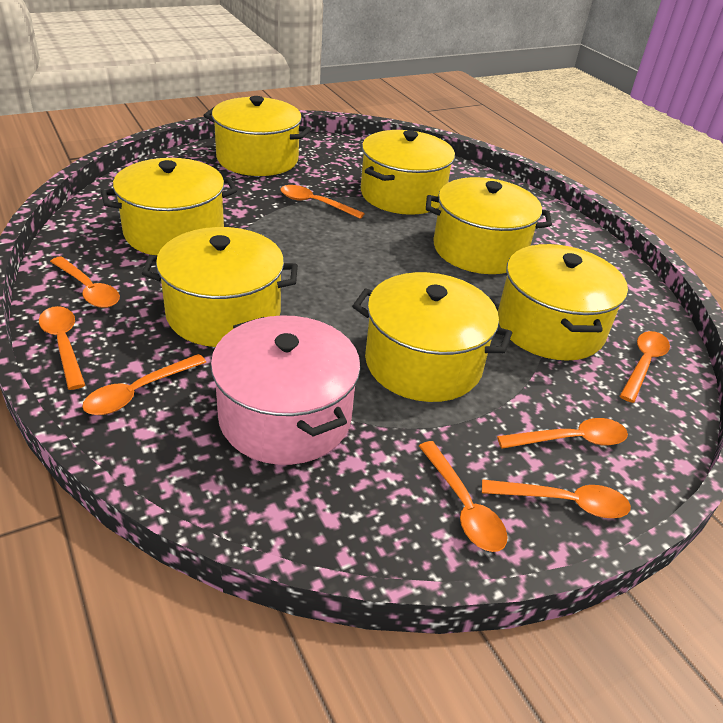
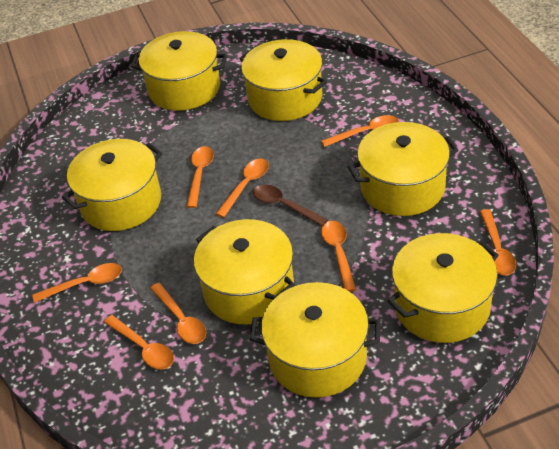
brown spoon: 0 -> 1
pink pot: 1 -> 0

